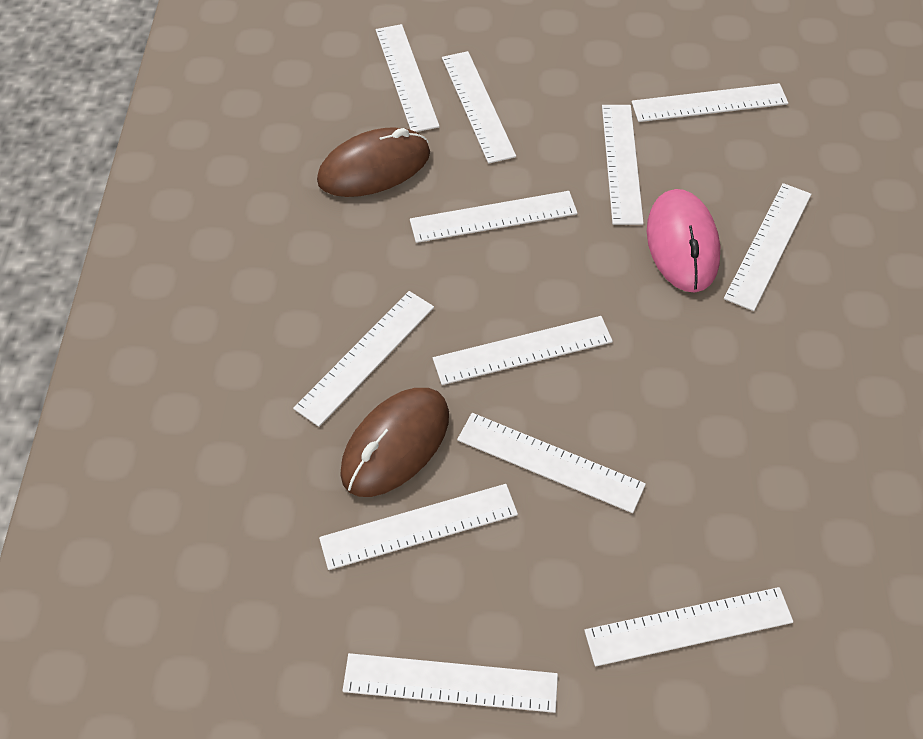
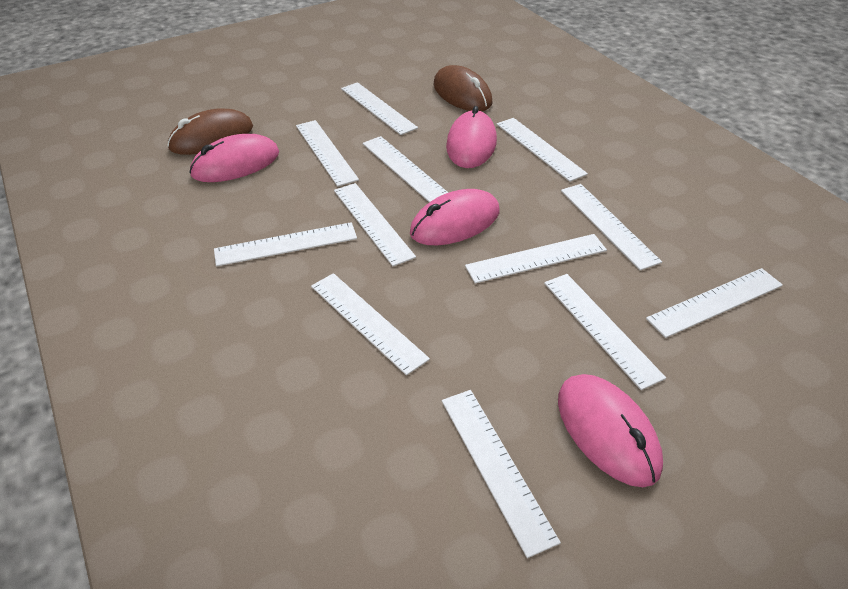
pink mouse: 1 -> 4

